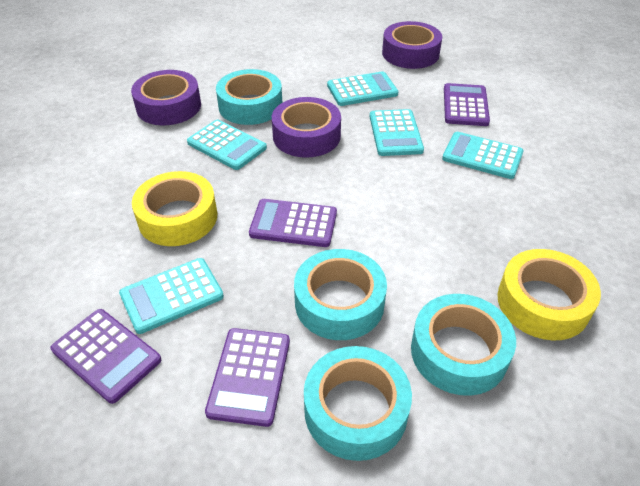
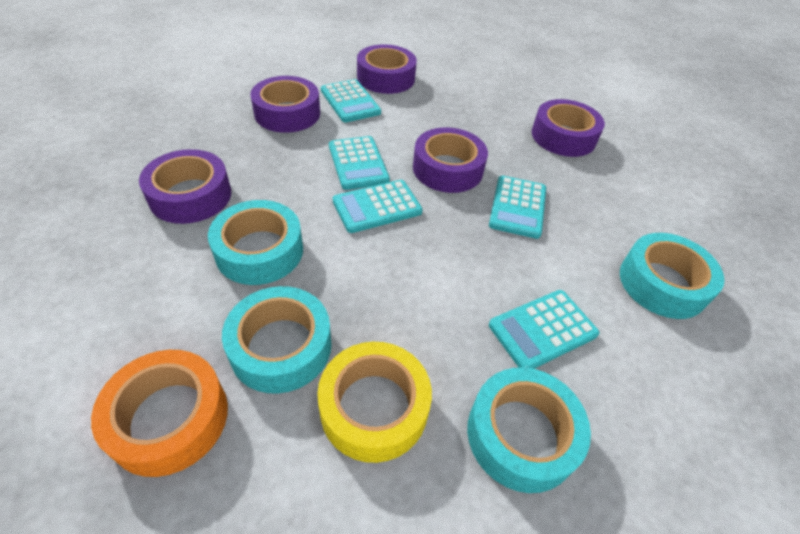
orange tape: 0 -> 1
purple calculator: 4 -> 0
purple tape: 3 -> 5
yellow tape: 2 -> 1

